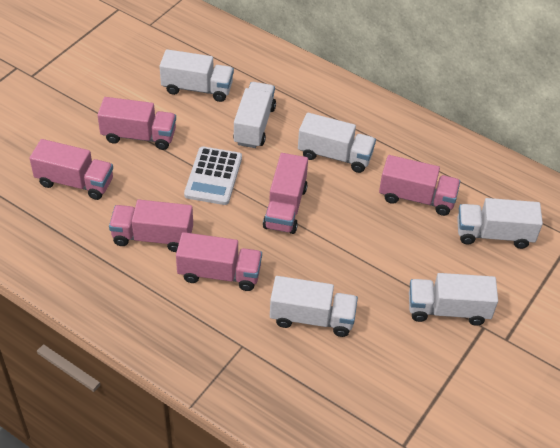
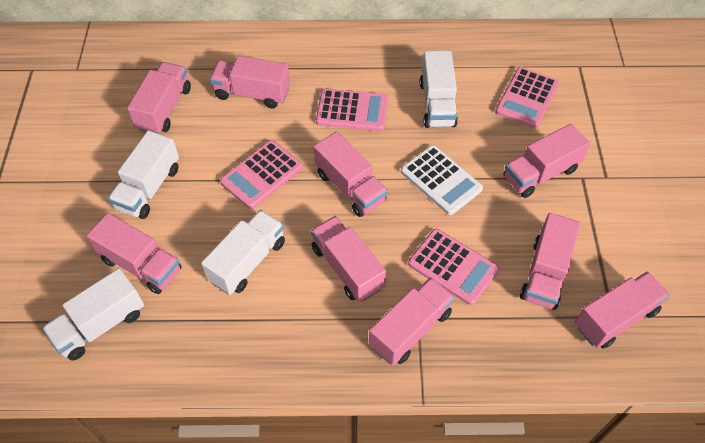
pink calculator: 0 -> 4
pink truck: 6 -> 9
white truck: 6 -> 4

